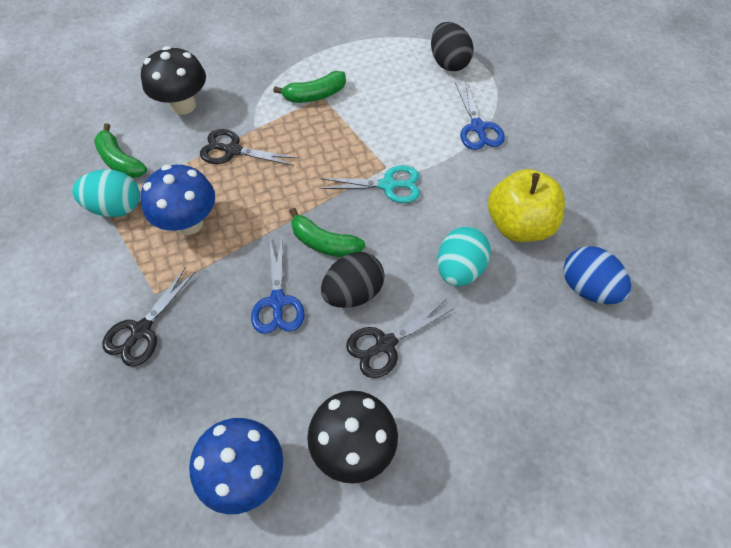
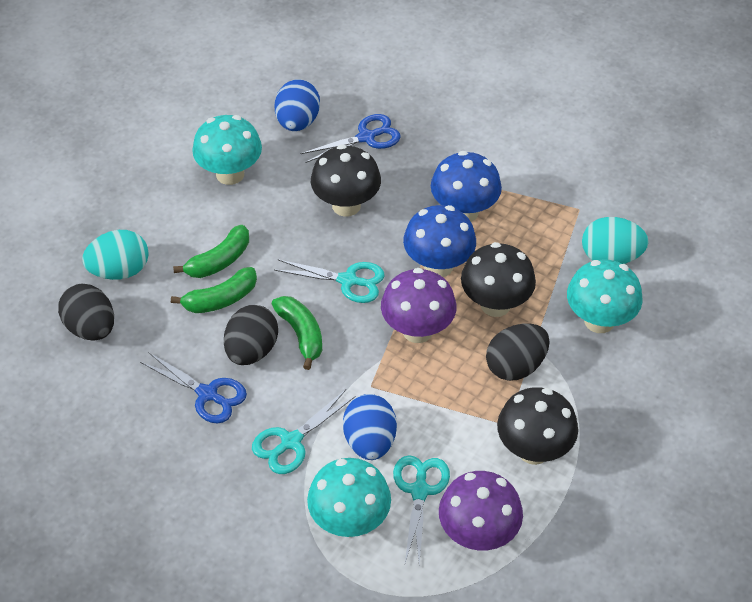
black egg: 2 -> 3
black mushroom: 2 -> 3
black scissors: 3 -> 0
blue egg: 1 -> 2
purple mushroom: 0 -> 2
turquoise mushroom: 0 -> 3
turquoise scissors: 1 -> 3
yellow apple: 1 -> 0

